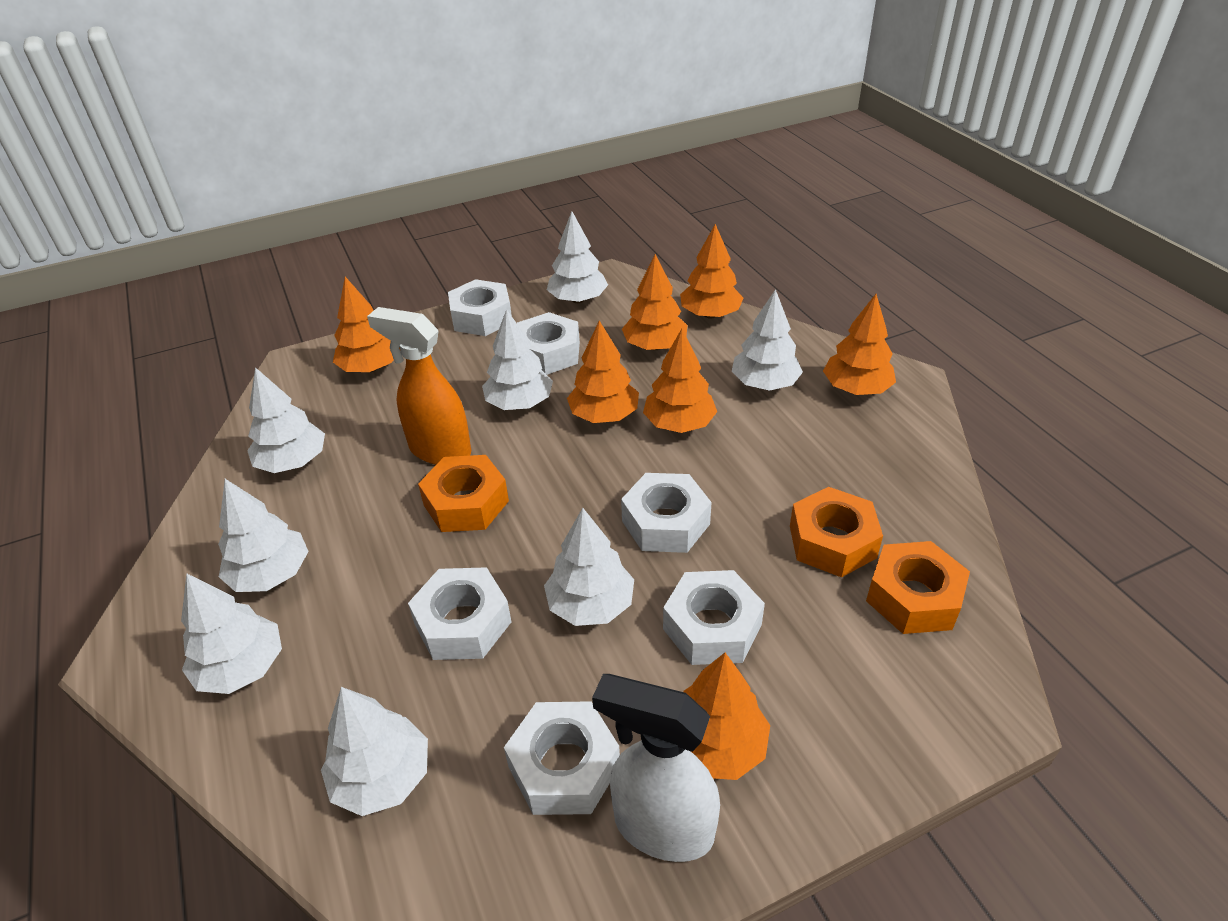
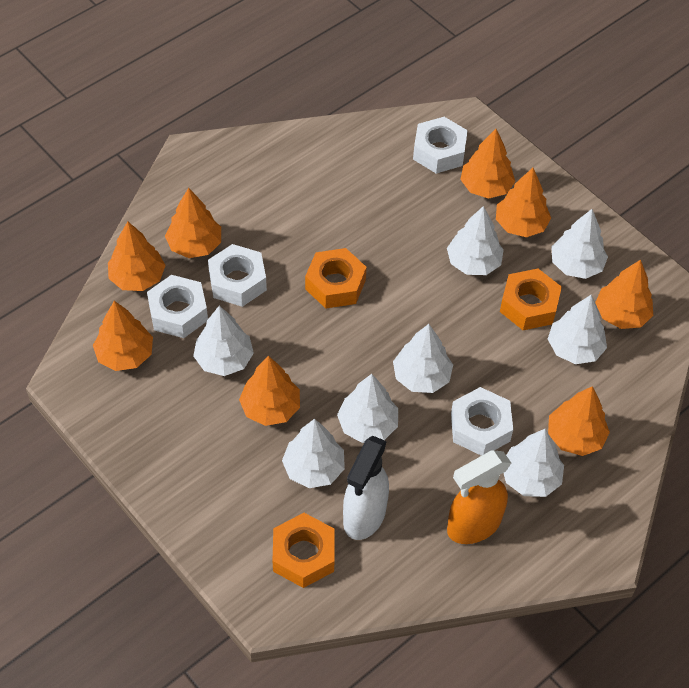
orange tree: 7 -> 8
white nut: 6 -> 4

